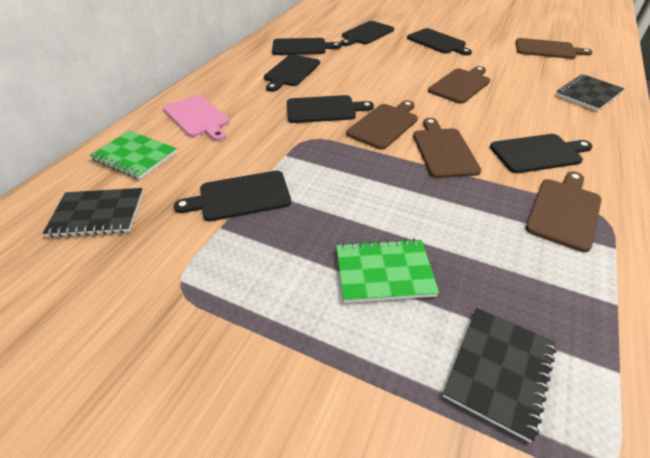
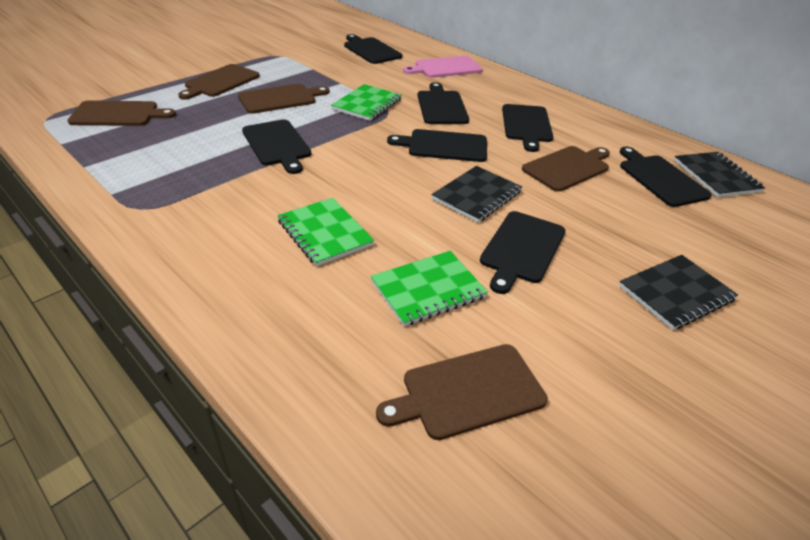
green notebook: 2 -> 3

